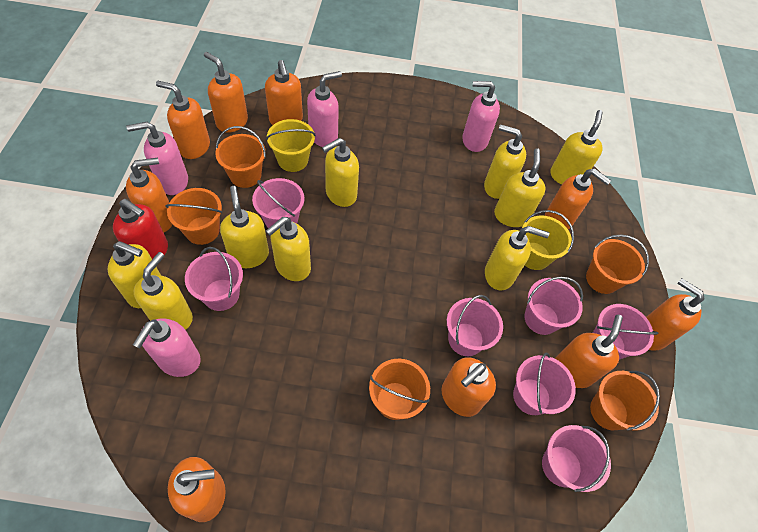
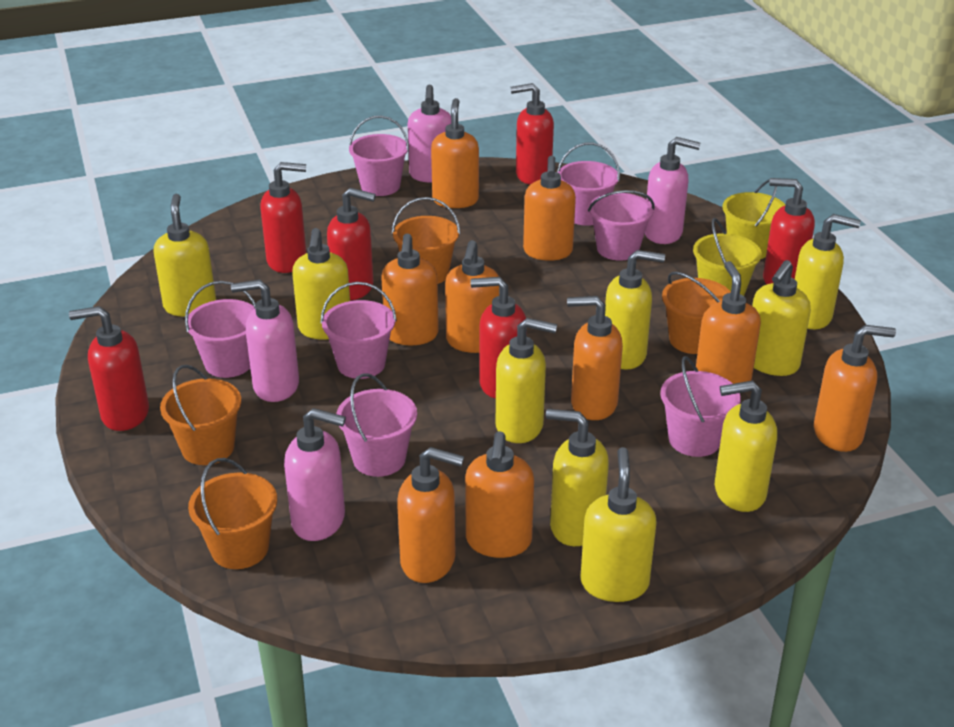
orange bucket: 5 -> 4
red soap dispenser: 1 -> 6

